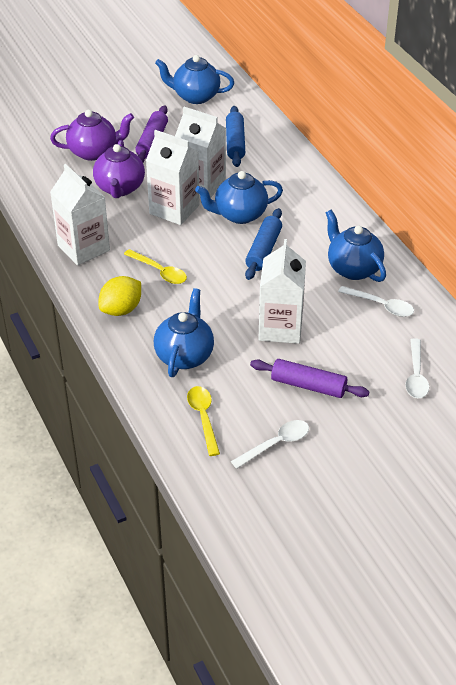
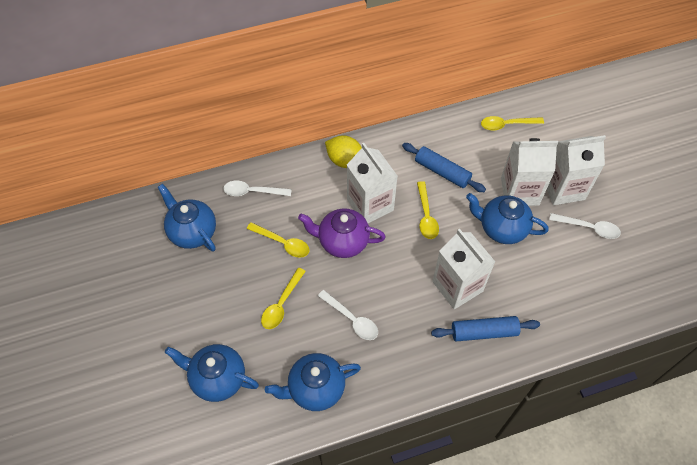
purple rolling pin: 2 -> 0
purple teapot: 2 -> 1
yellow spoon: 2 -> 4

